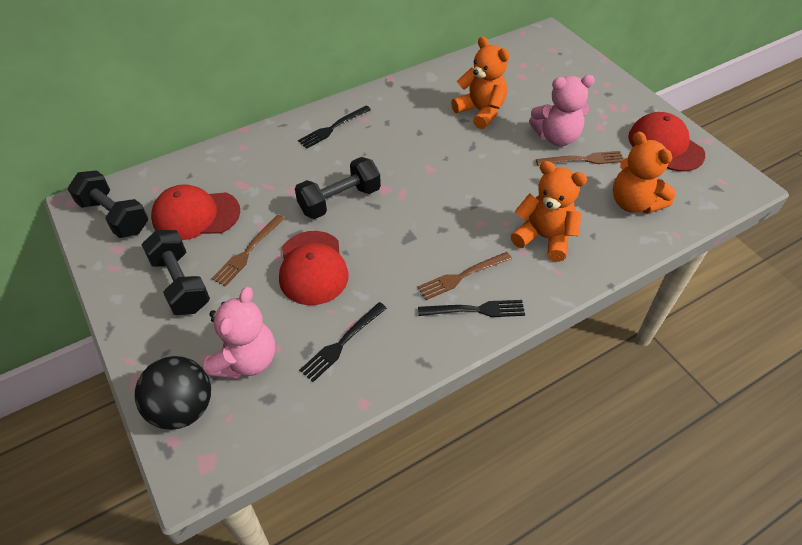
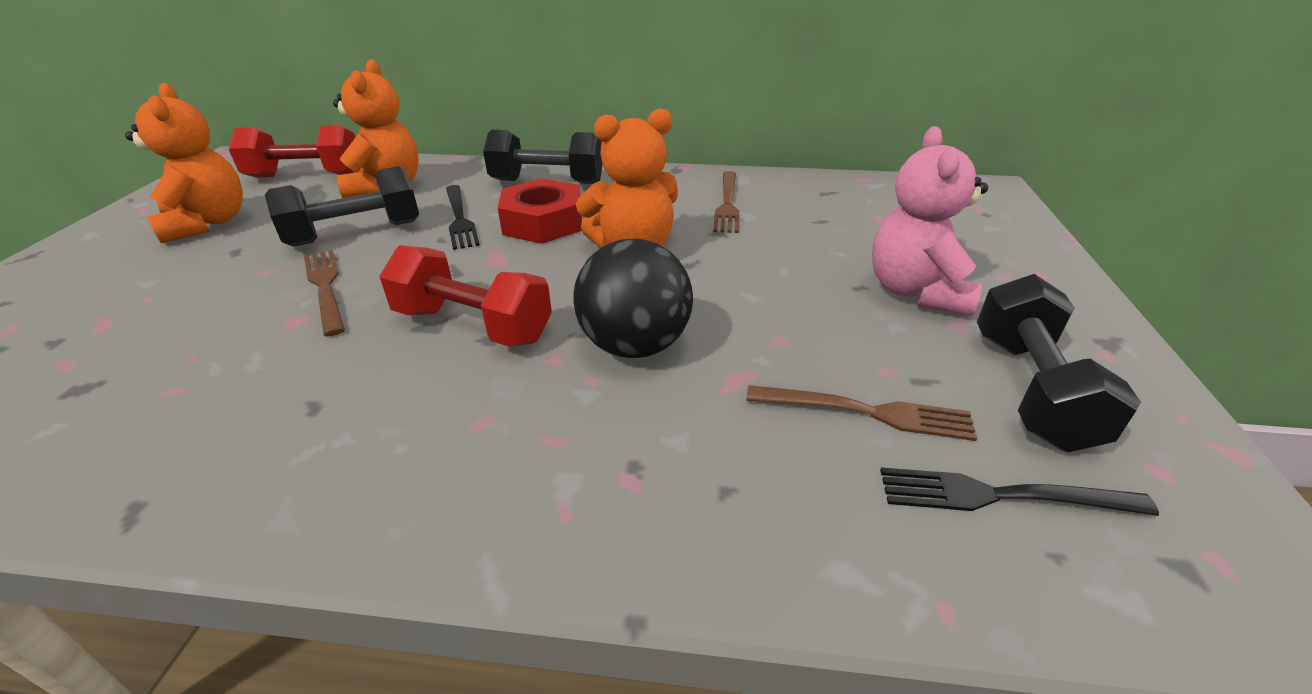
black fork: 3 -> 2
pink teddy bear: 2 -> 1
red cap: 3 -> 0
red dumbbell: 0 -> 2
red nut: 0 -> 1

